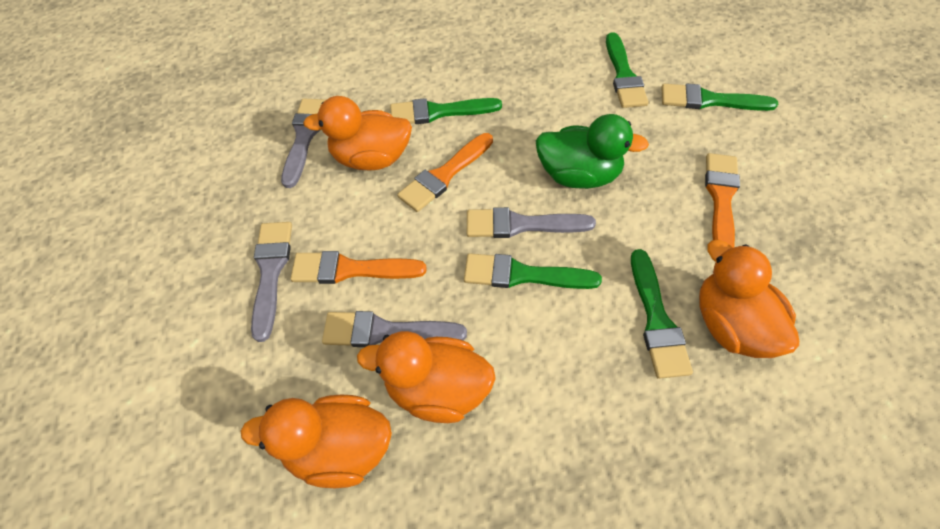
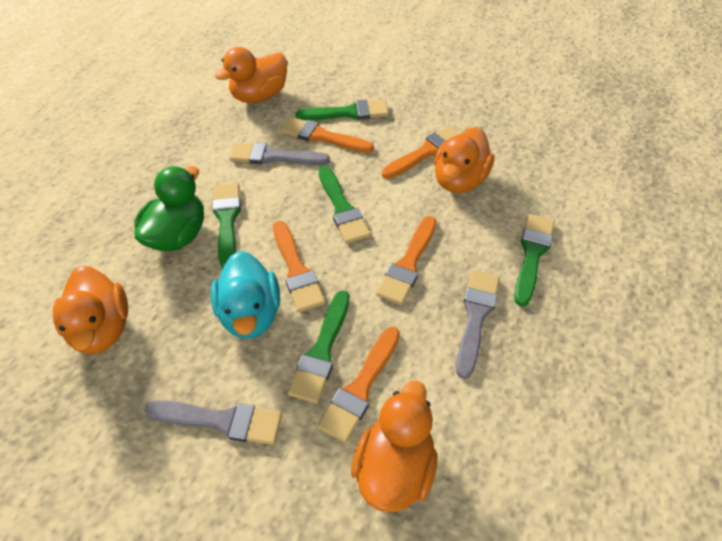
grey brush: 4 -> 3
orange brush: 3 -> 5
turquoise duck: 0 -> 1

